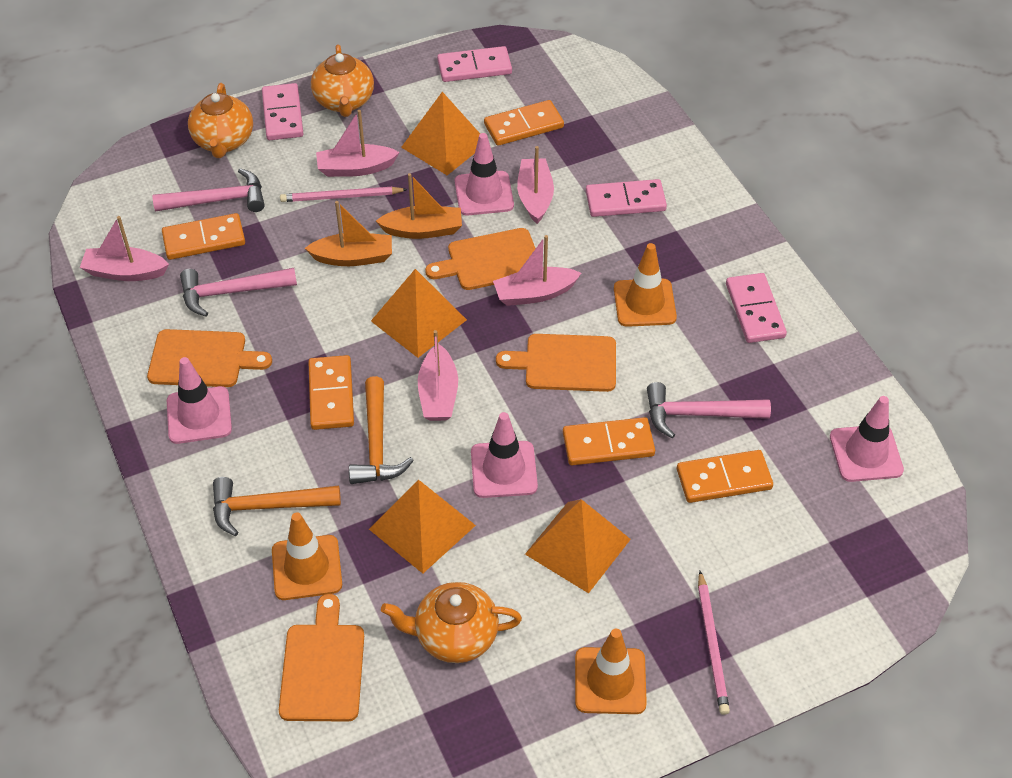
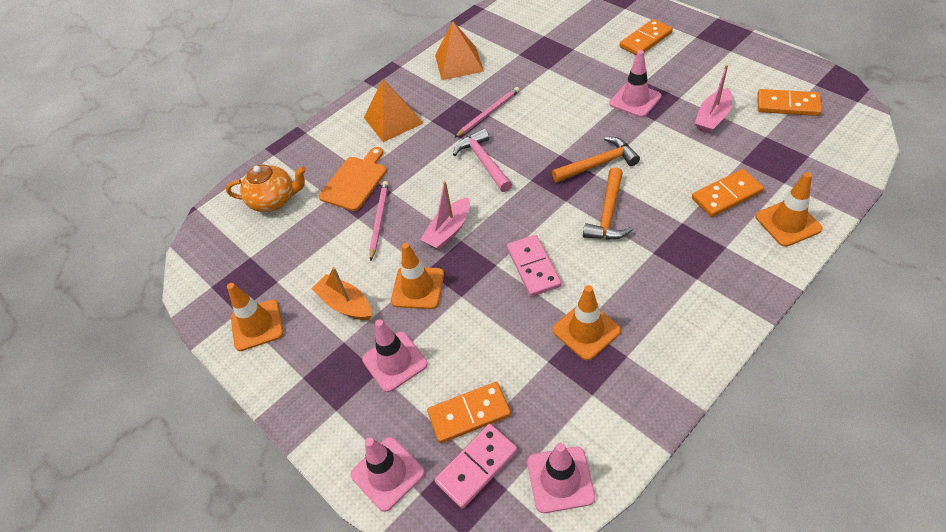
orange boat: 2 -> 1
orange cutting board: 4 -> 1
orange domino: 5 -> 4
orange pyramid: 4 -> 2
orange teapot: 3 -> 1
orange traffic cone: 3 -> 4
pink boat: 5 -> 2
pink domino: 4 -> 2
pink hammer: 3 -> 1

